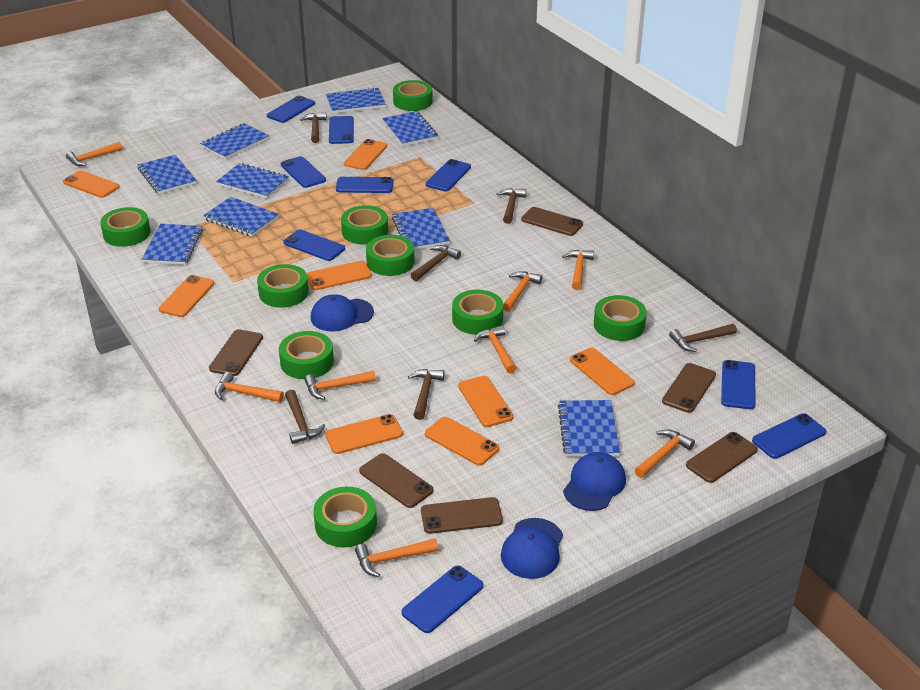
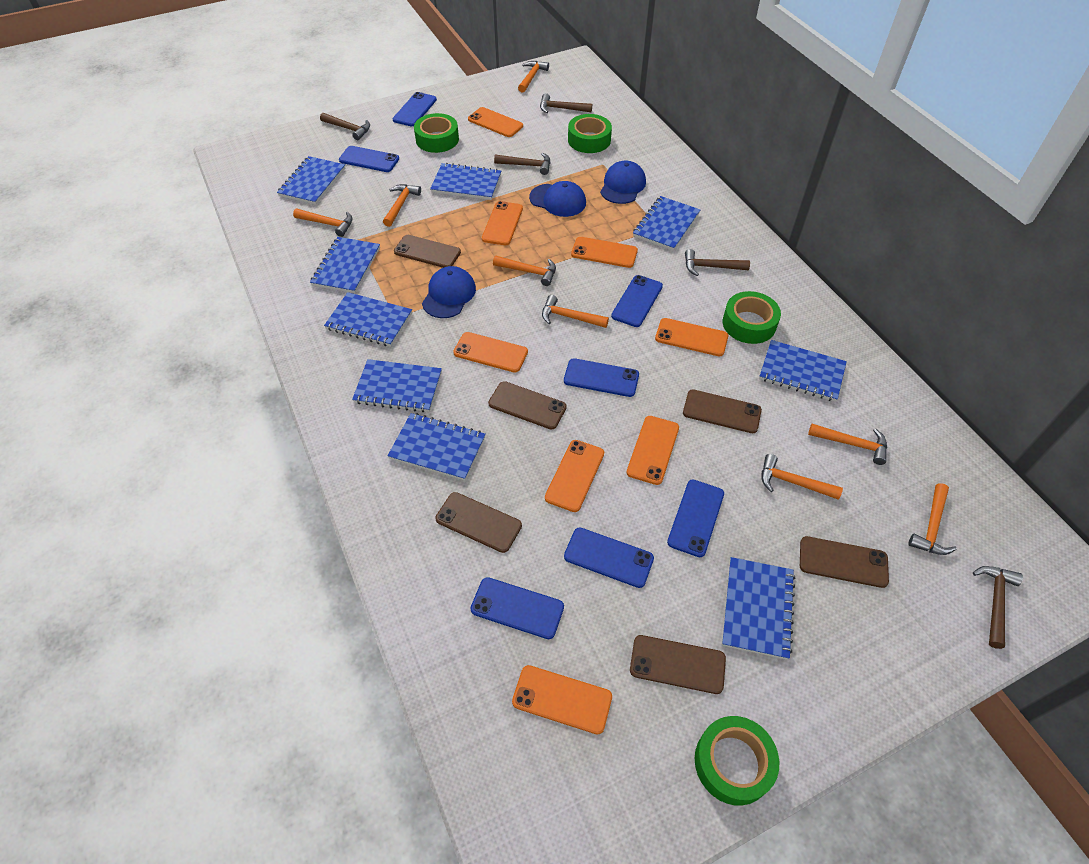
blue phone: 9 -> 7
brown hammer: 6 -> 5
green tape: 9 -> 4

